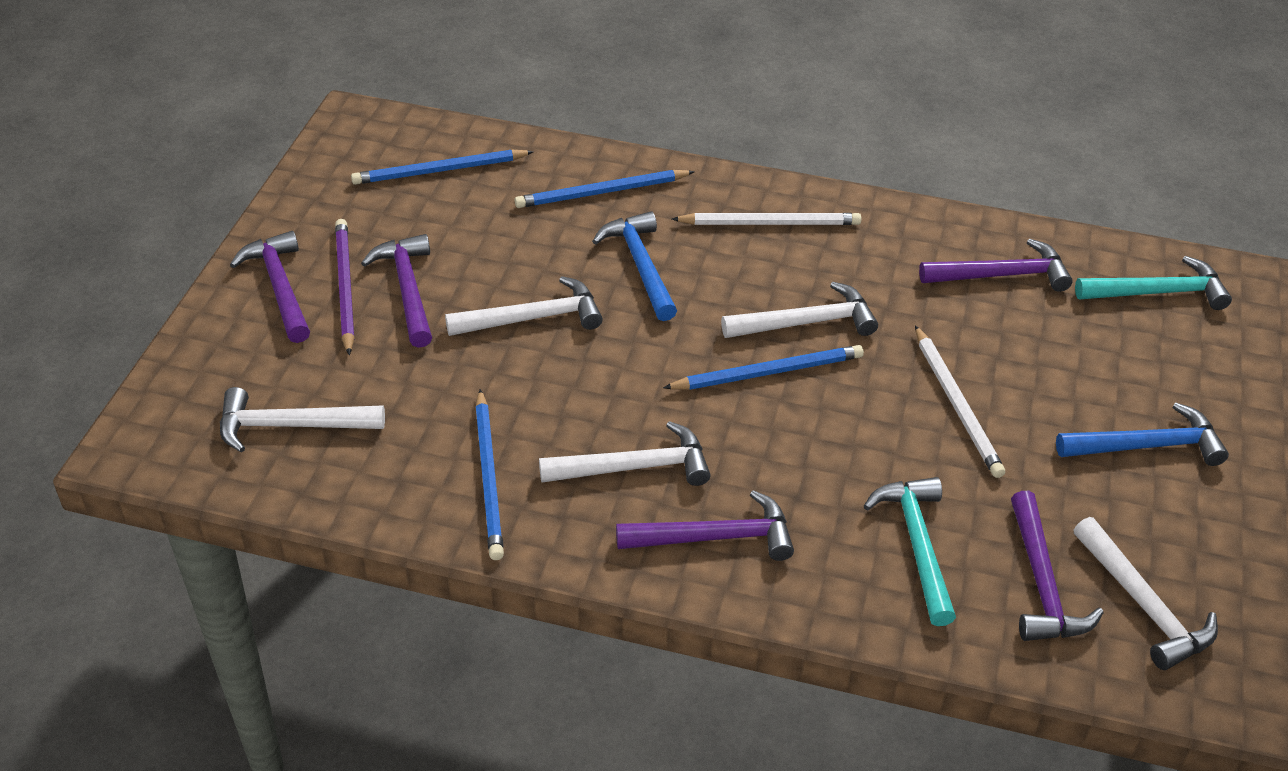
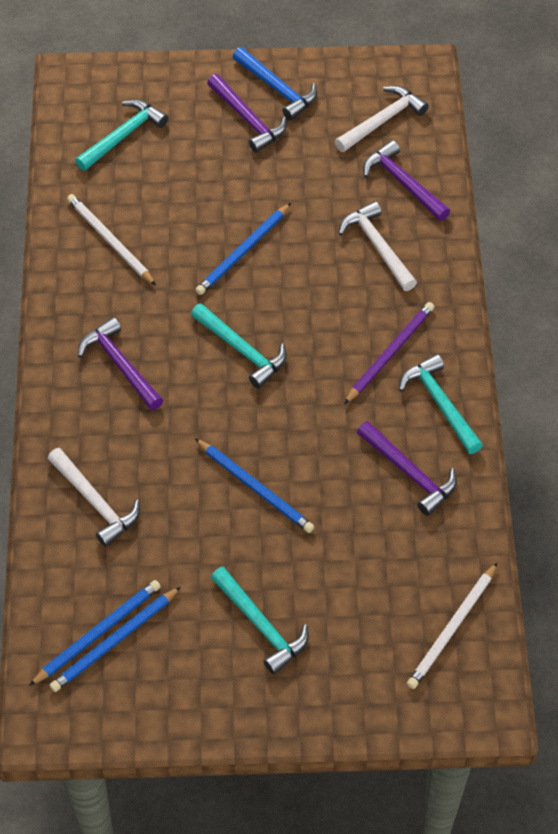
blue hammer: 2 -> 1
purple hammer: 5 -> 4
turquoise hammer: 2 -> 4
white hammer: 5 -> 3

